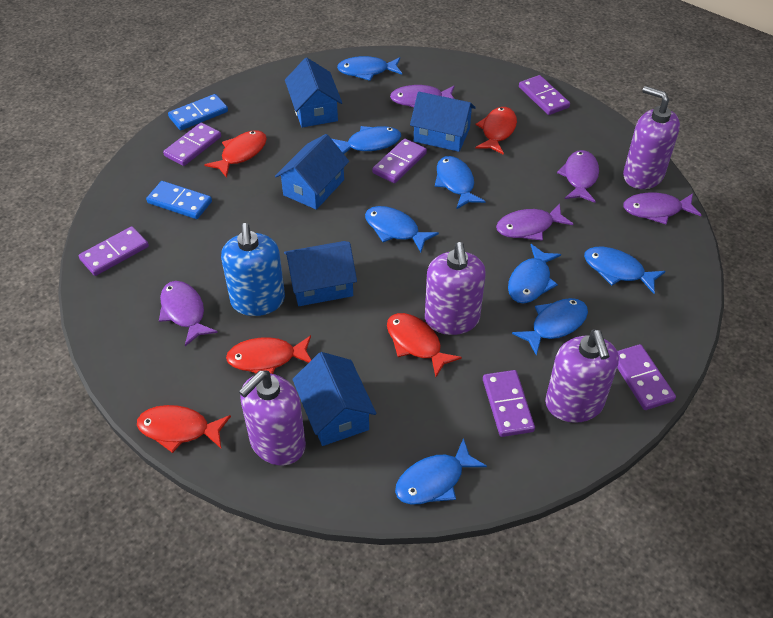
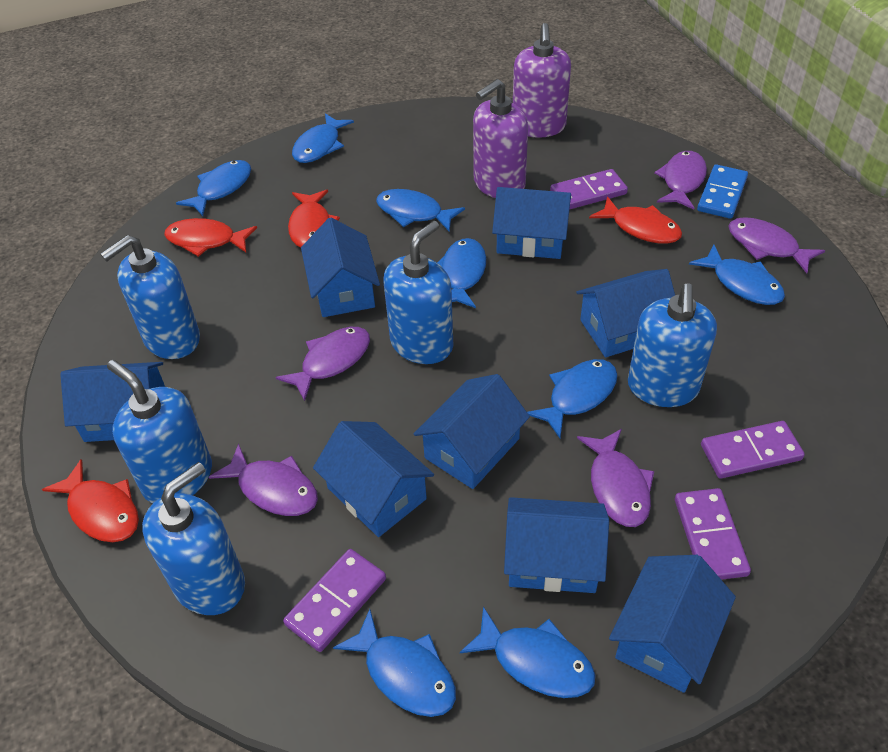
blue domino: 2 -> 1
blue house: 5 -> 8
blue soap dispenser: 1 -> 5
purple domino: 6 -> 4
purple soap dispenser: 4 -> 2
red fish: 5 -> 4

